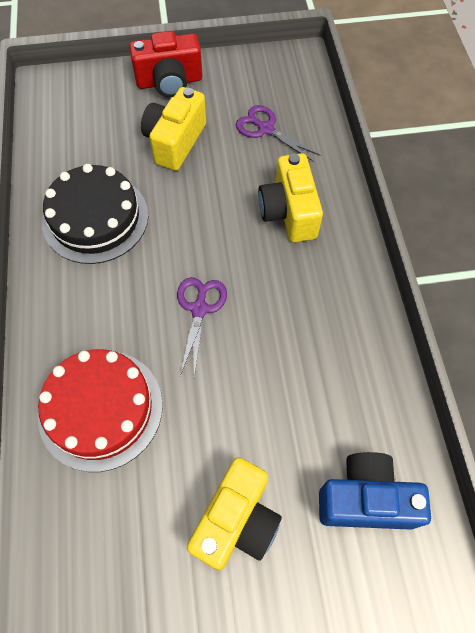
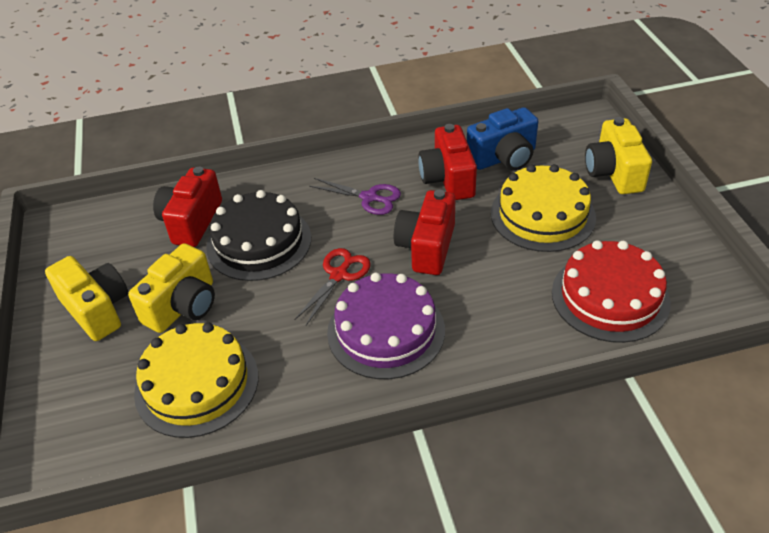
purple cake: 0 -> 1
purple scissors: 2 -> 1
red camera: 1 -> 3
red scissors: 0 -> 1
yellow cake: 0 -> 2

